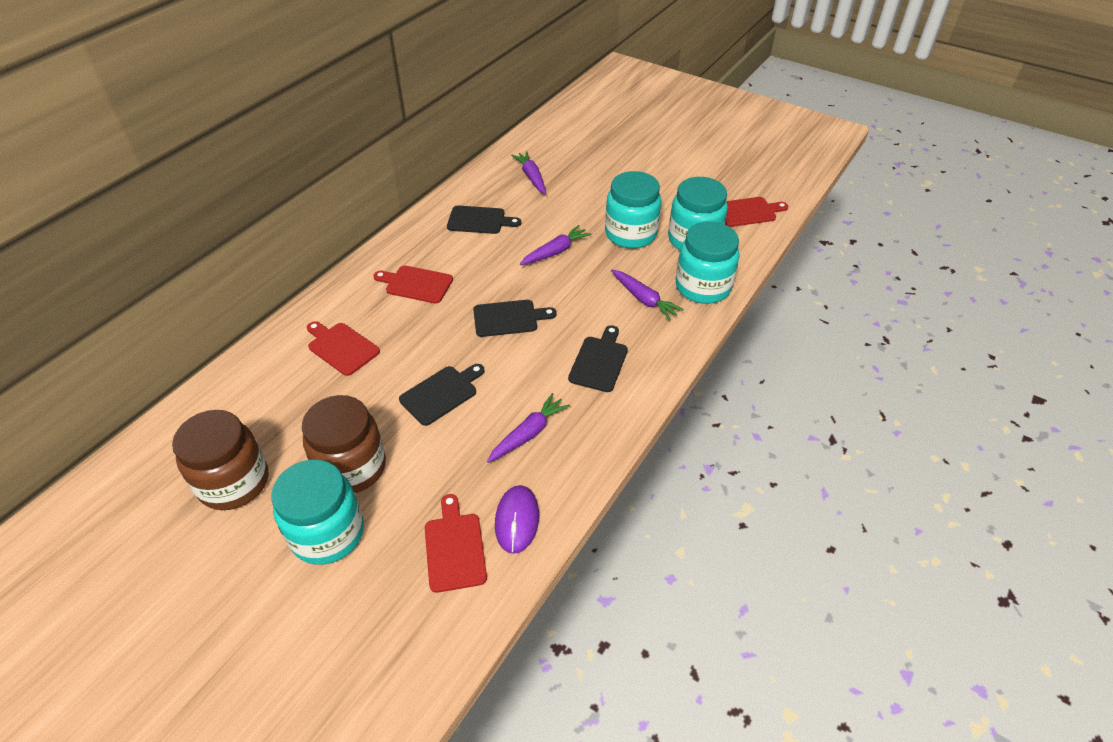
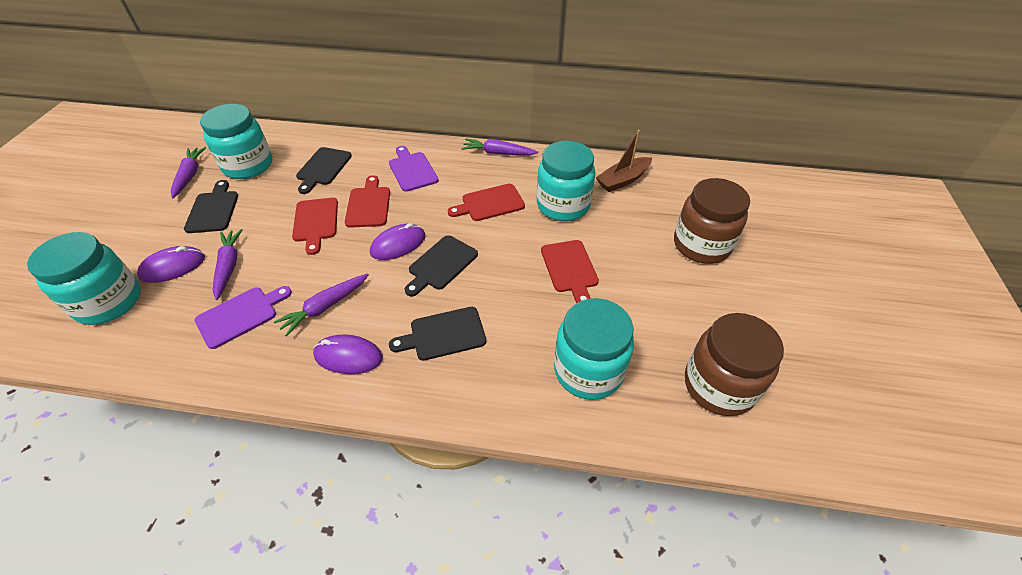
brown boat: 0 -> 1
purple cutting board: 0 -> 2
purple mouse: 1 -> 3

